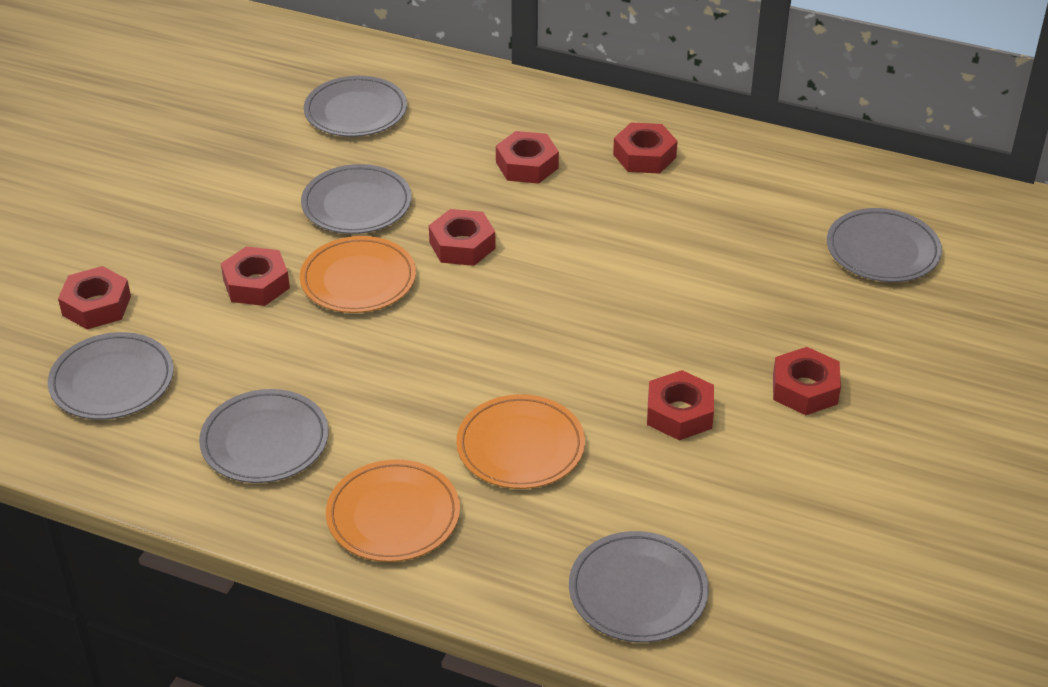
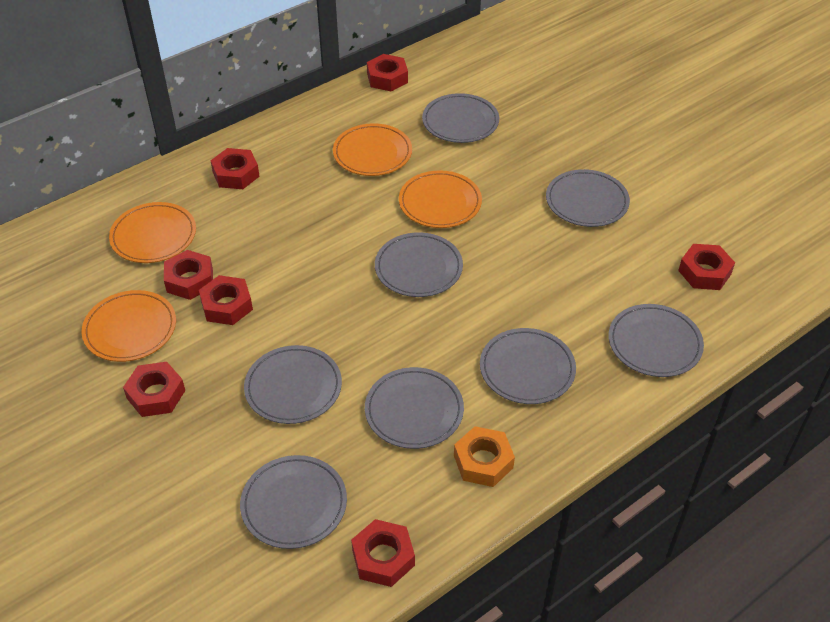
grey plate: 6 -> 8
orange nut: 0 -> 1
orange plate: 3 -> 4

